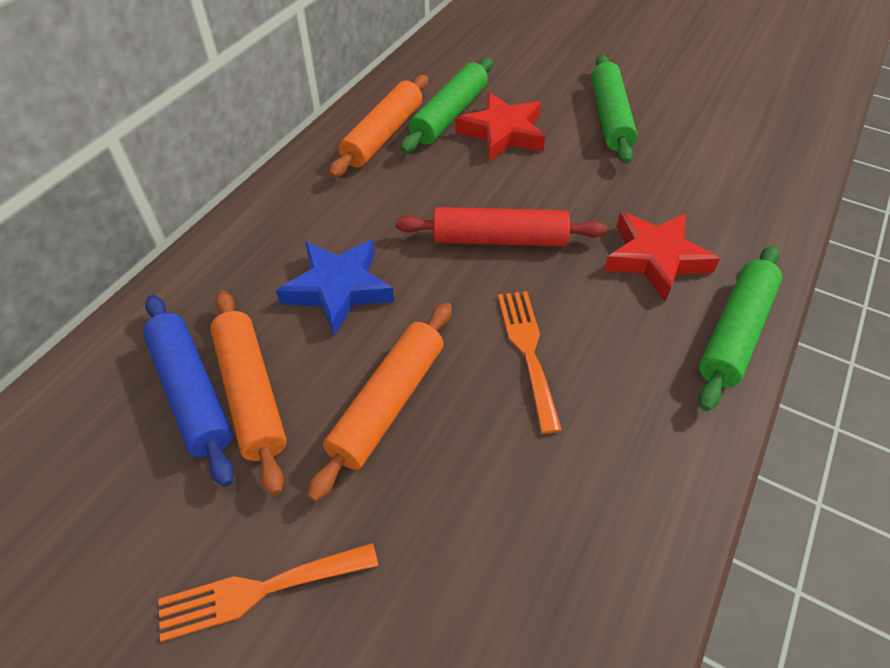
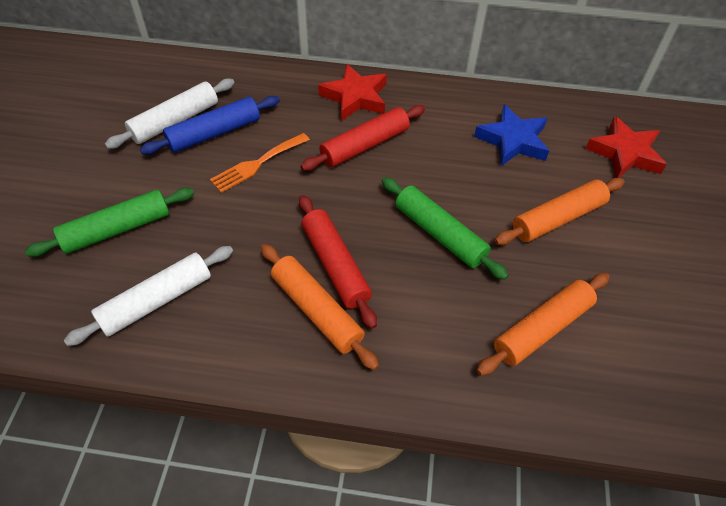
green rolling pin: 3 -> 2
orange fork: 2 -> 1
red rolling pin: 1 -> 2
white rolling pin: 0 -> 2

